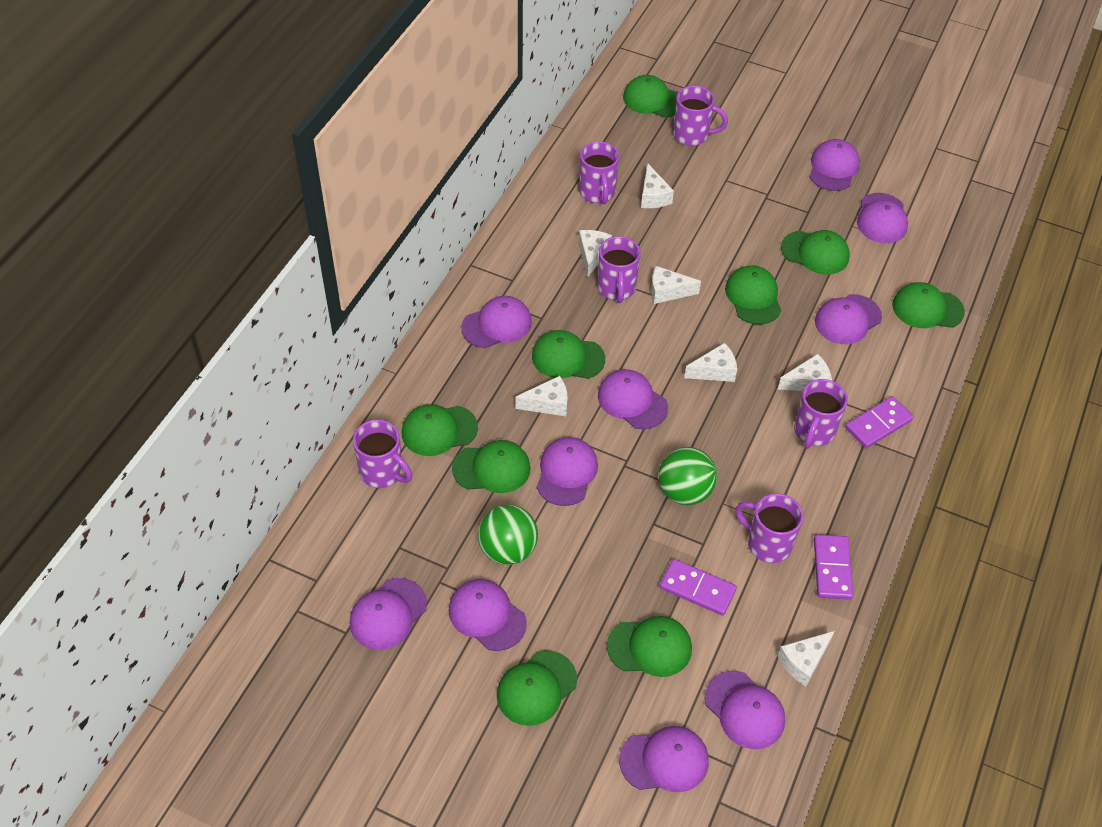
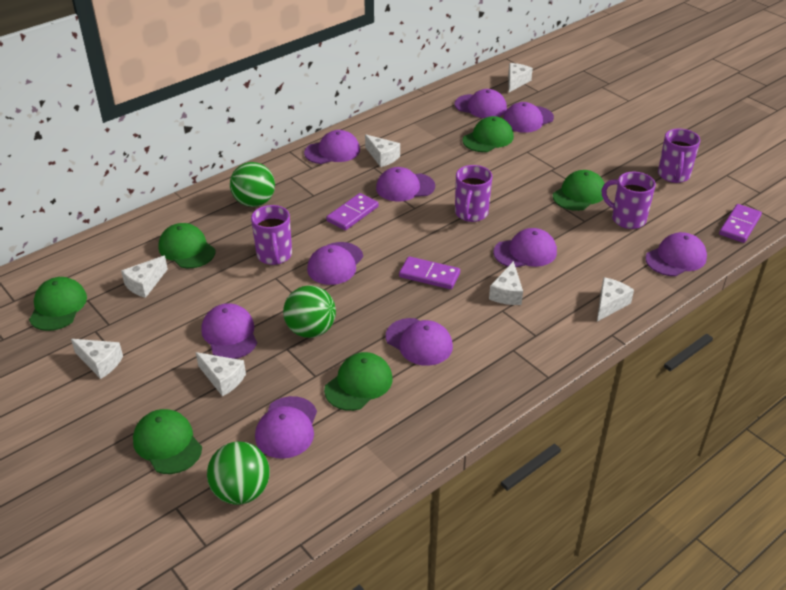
green ball: 2 -> 3
green cap: 9 -> 6
purple mug: 6 -> 4

